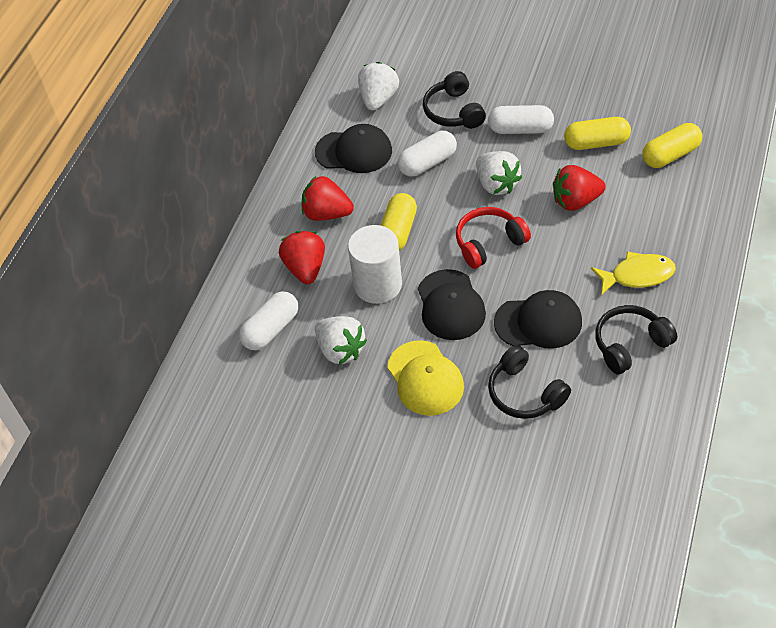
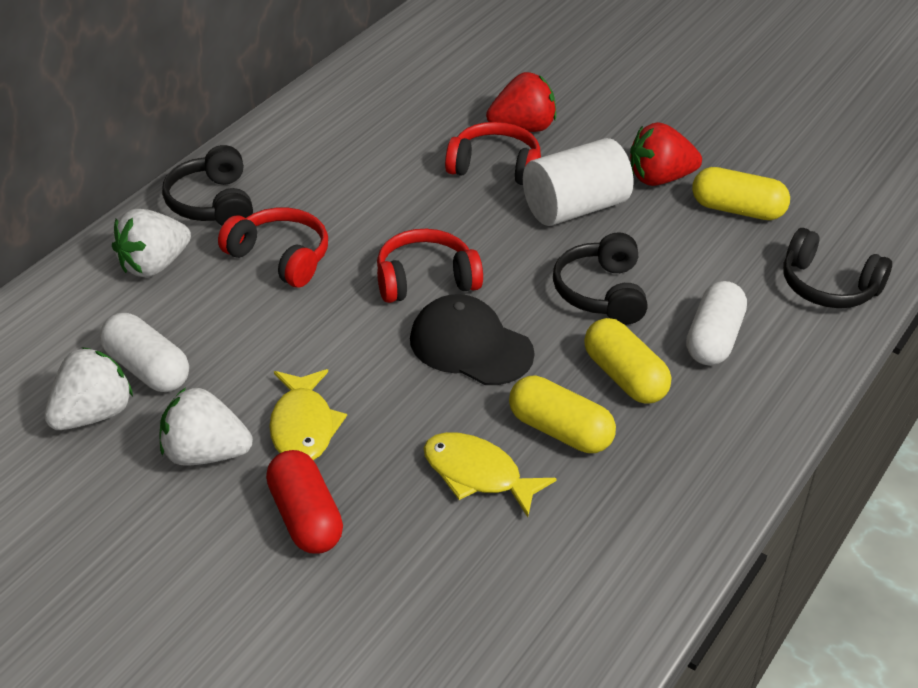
black cap: 3 -> 1
red capsule: 0 -> 1
red headphones: 1 -> 3
red strawberry: 3 -> 2
white capsule: 3 -> 2
yellow cap: 1 -> 0
yellow fish: 1 -> 2

